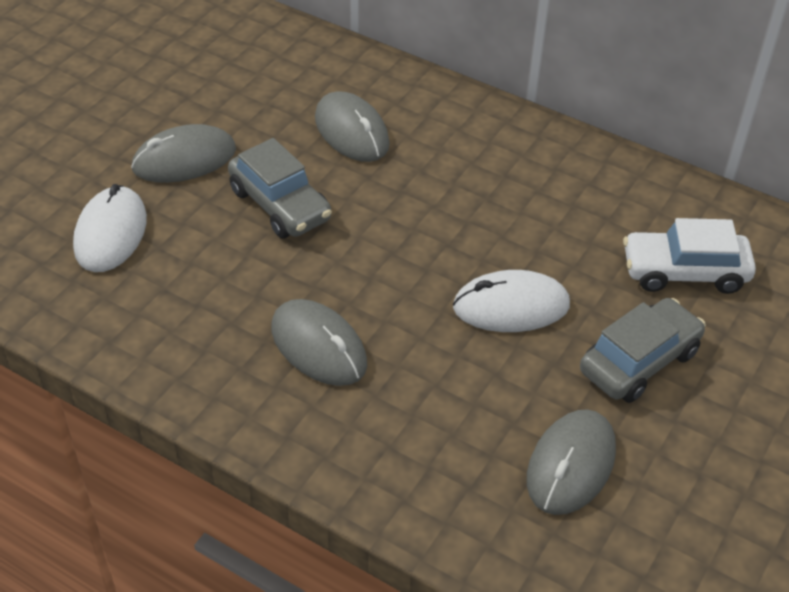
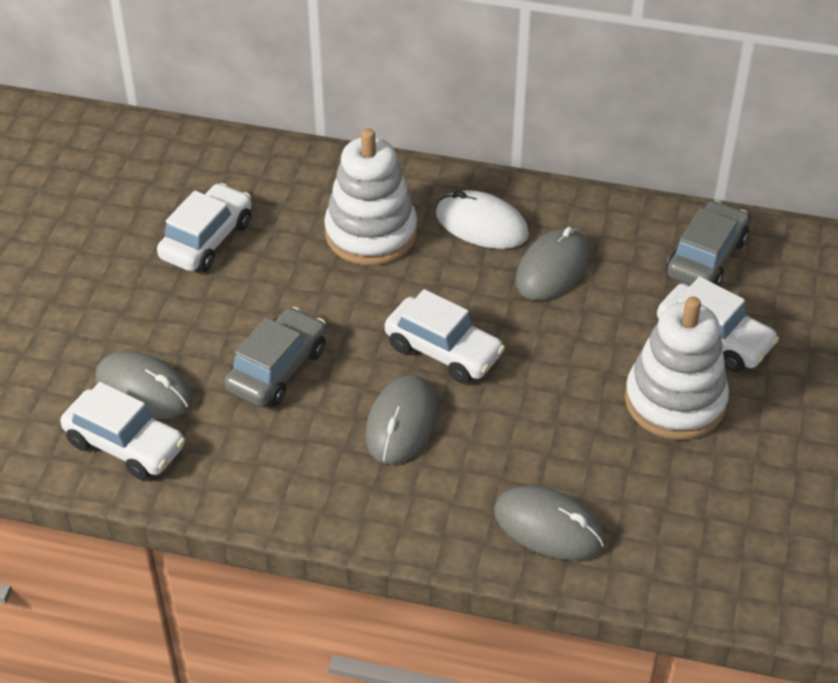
white car: 1 -> 4
white mouse: 2 -> 1
white stacking toy: 0 -> 2

